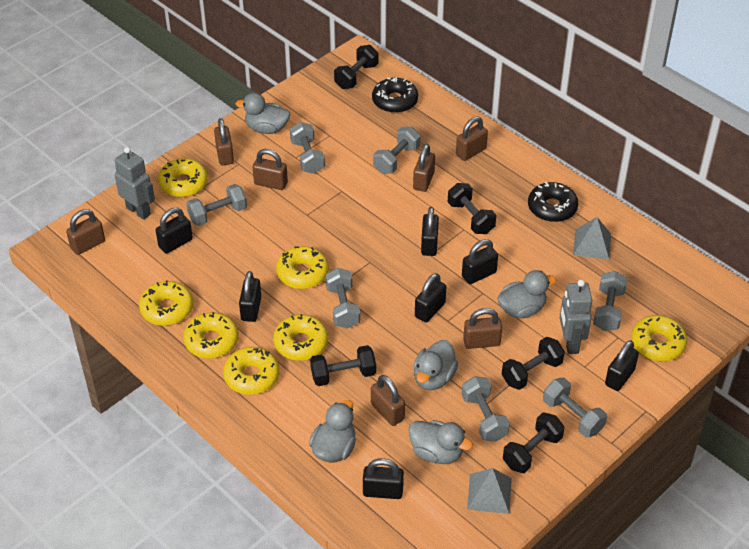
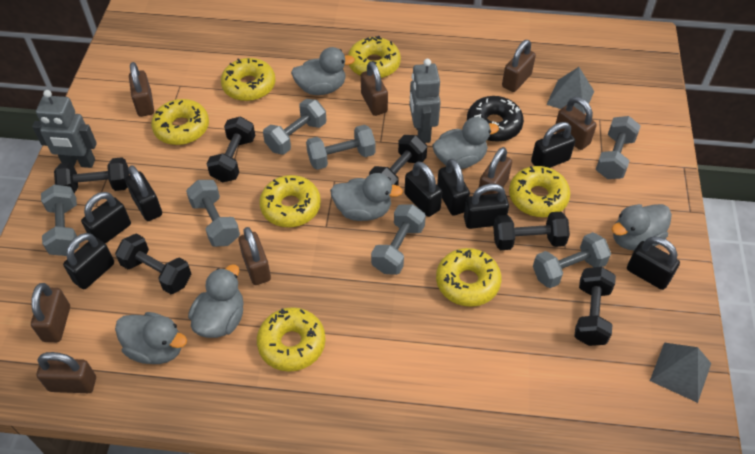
black donut: 2 -> 1
black dumbbell: 5 -> 6
black padlock: 7 -> 8
brown padlock: 7 -> 8
grey duck: 5 -> 6

